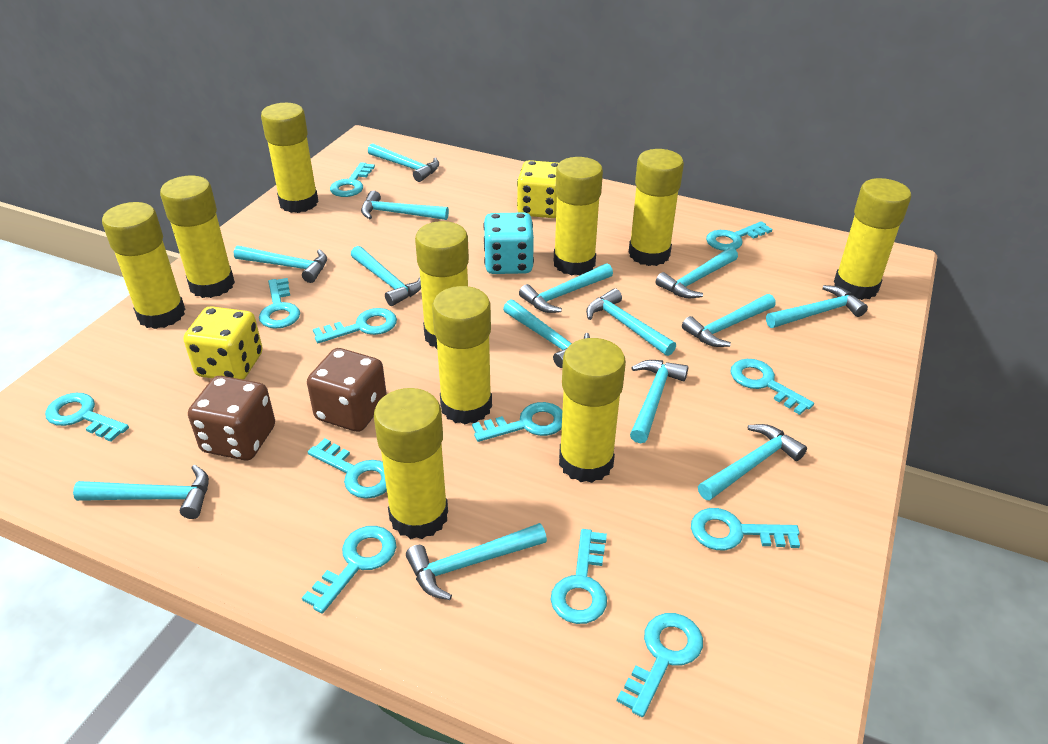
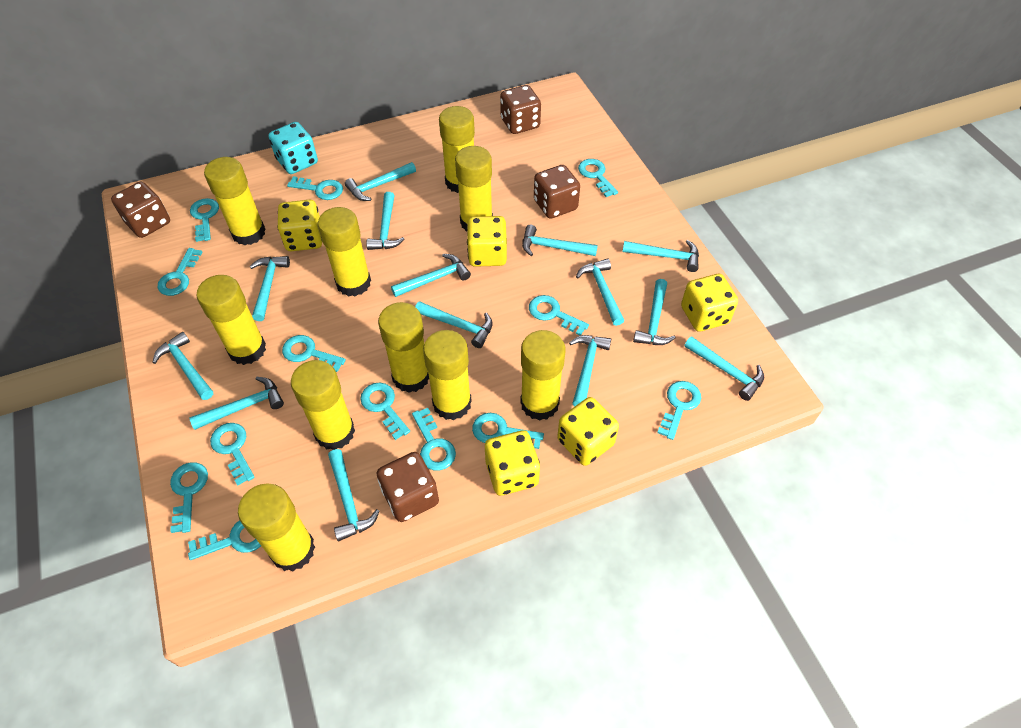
brown dice: 2 -> 4
turquoise key: 12 -> 13
yellow dice: 2 -> 5

